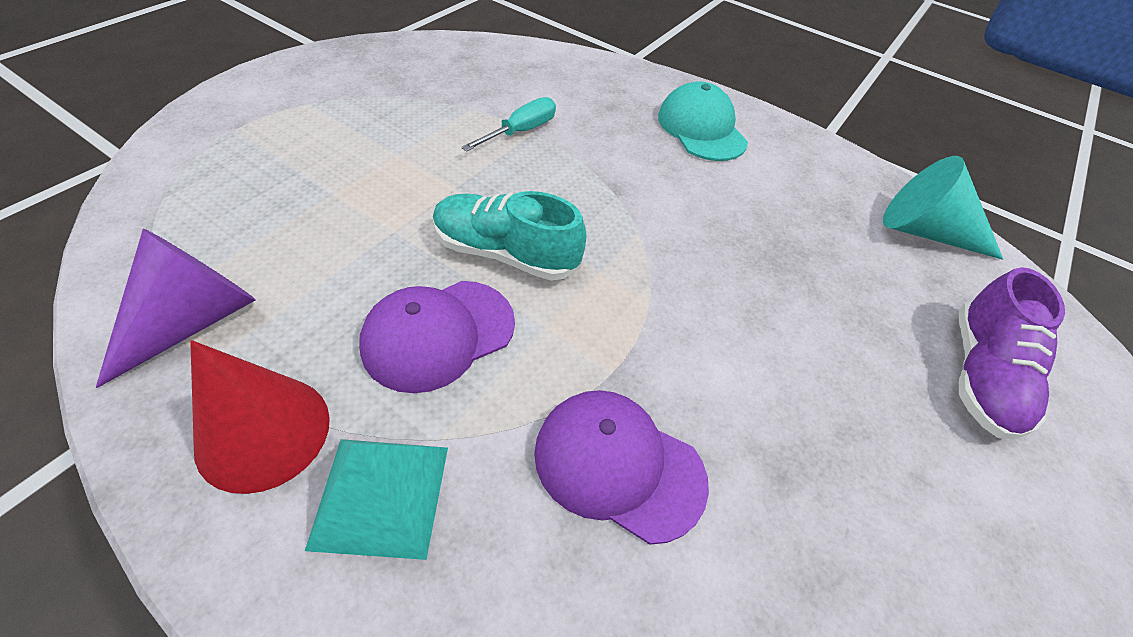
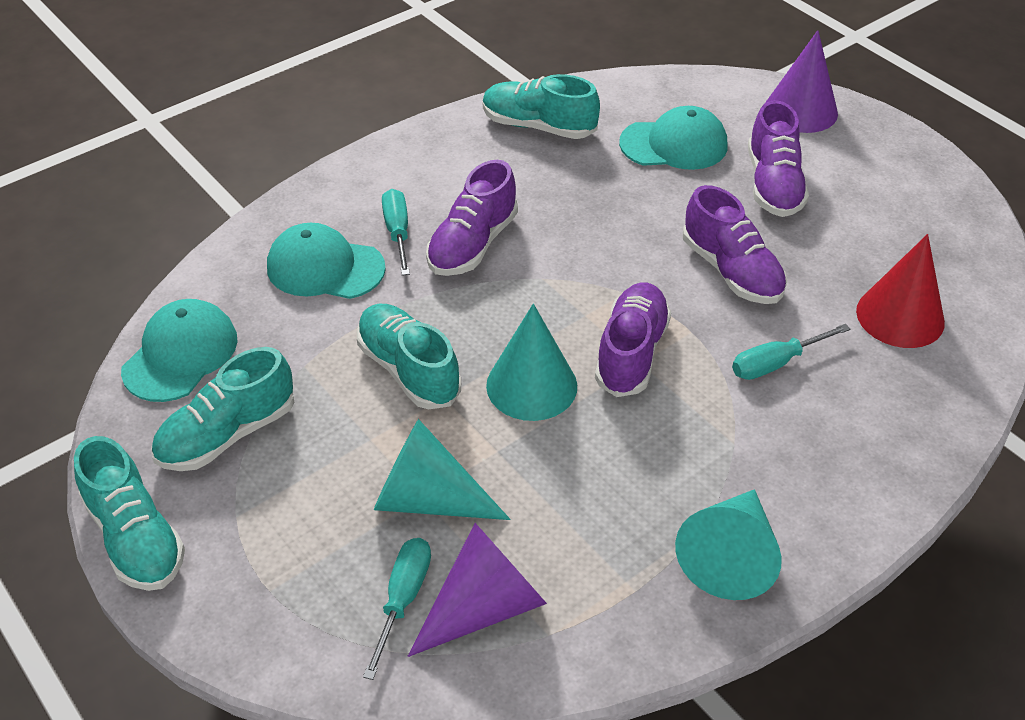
purple cap: 2 -> 0
purple cone: 1 -> 2
purple shoe: 1 -> 4
turquoise cap: 1 -> 3
turquoise cone: 1 -> 3
turquoise pyramid: 1 -> 0
turquoise screwdriver: 1 -> 3
turquoise shoe: 1 -> 4

